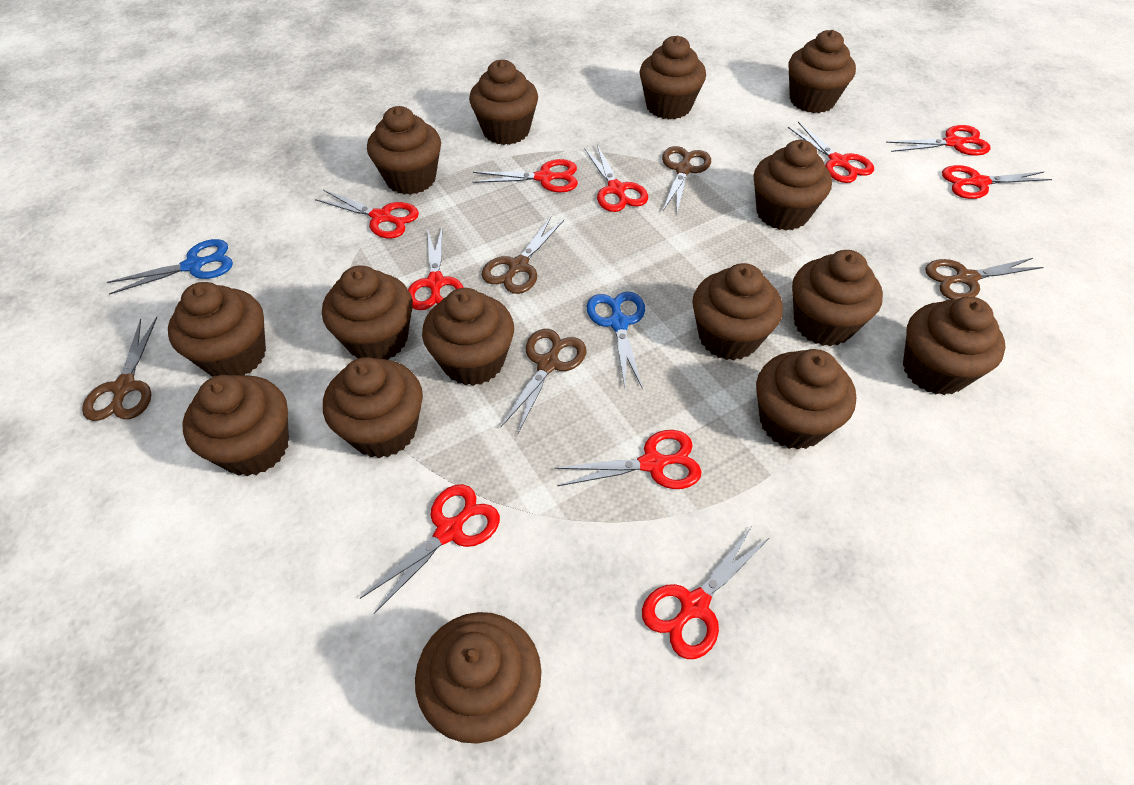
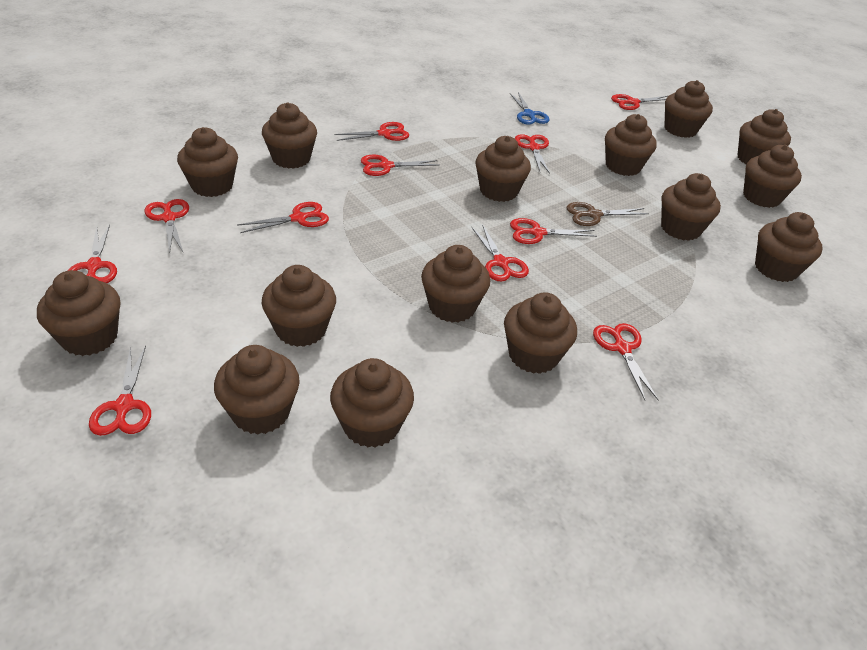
blue scissors: 2 -> 1
brown scissors: 5 -> 1
red scissors: 10 -> 11

